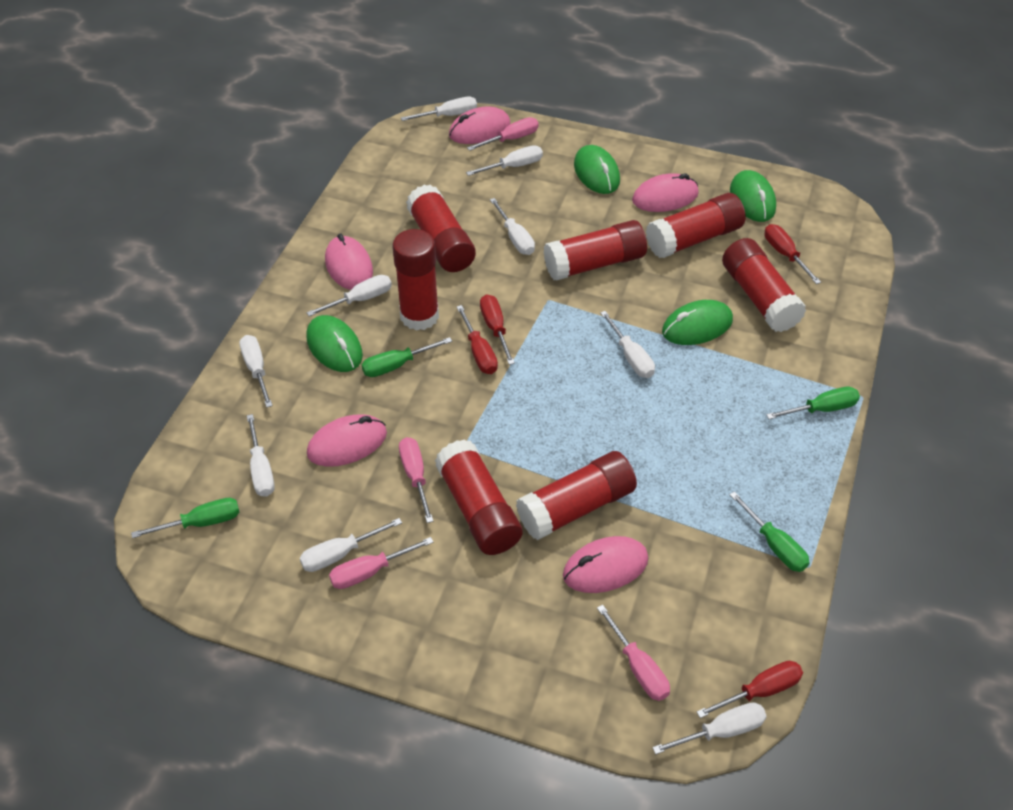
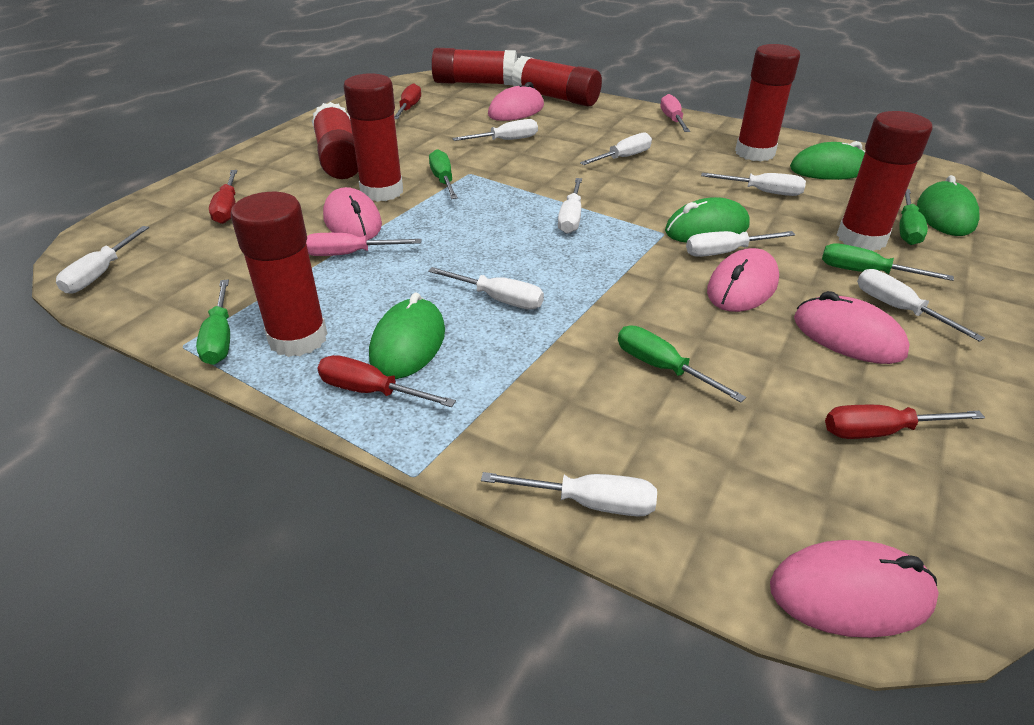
green screwdriver: 4 -> 5
pink screwdriver: 4 -> 2

